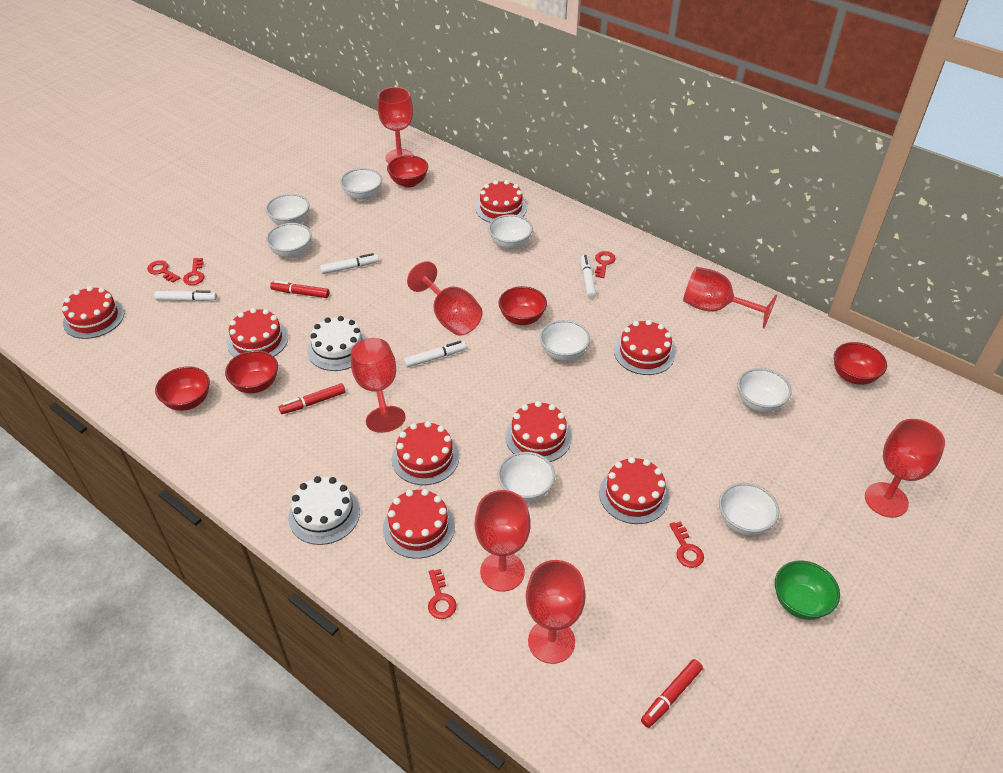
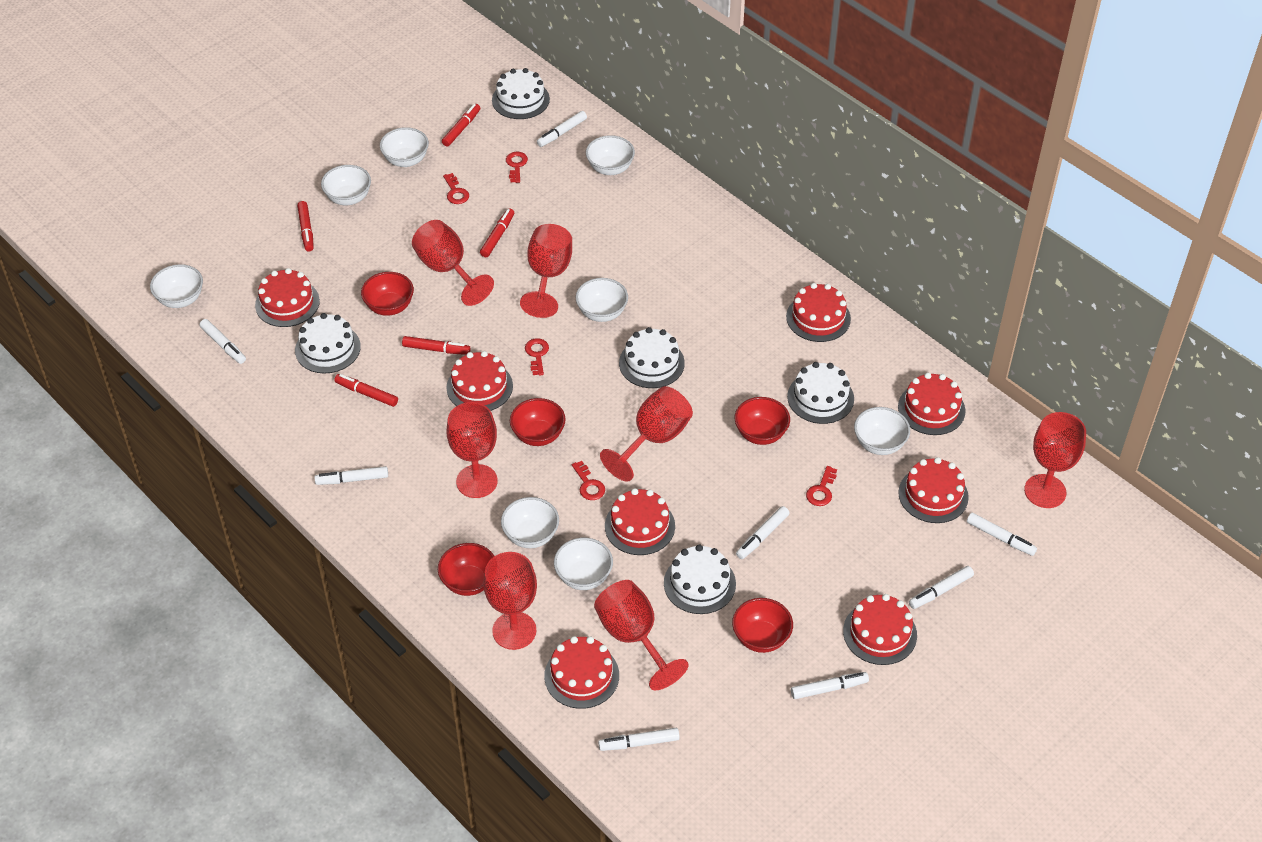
green bowl: 1 -> 0
red marker: 3 -> 5
white cake: 2 -> 5
white marker: 4 -> 8

